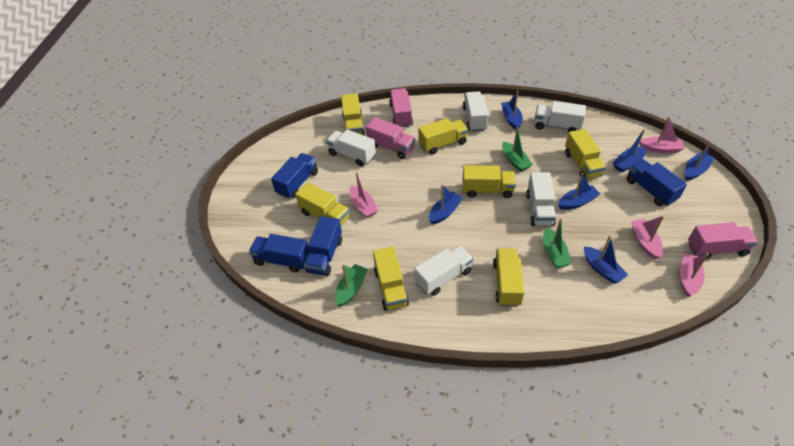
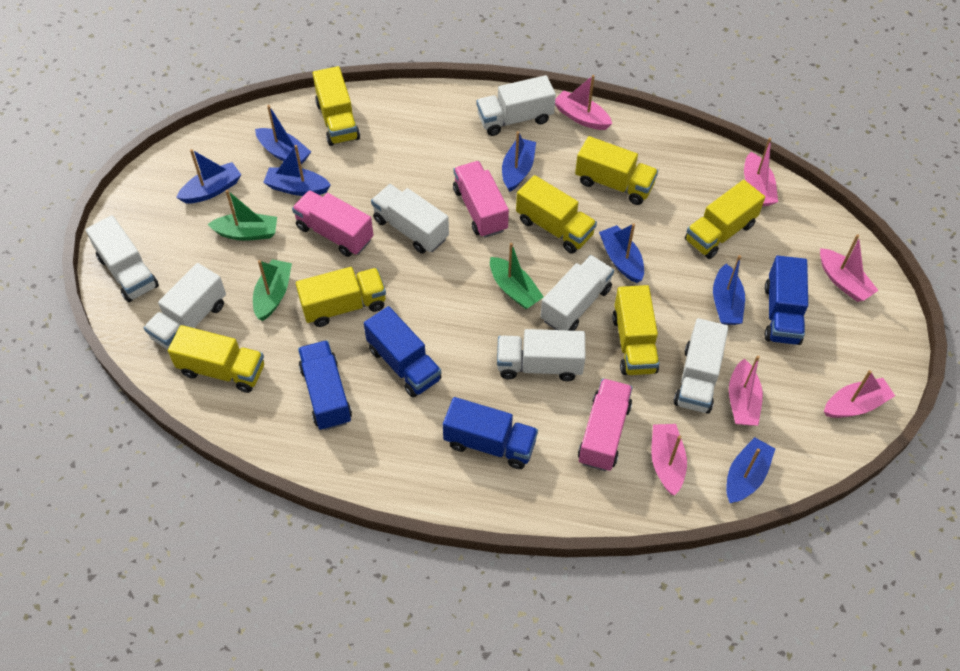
blue boat: 6 -> 7
pink boat: 4 -> 6
white truck: 5 -> 7

